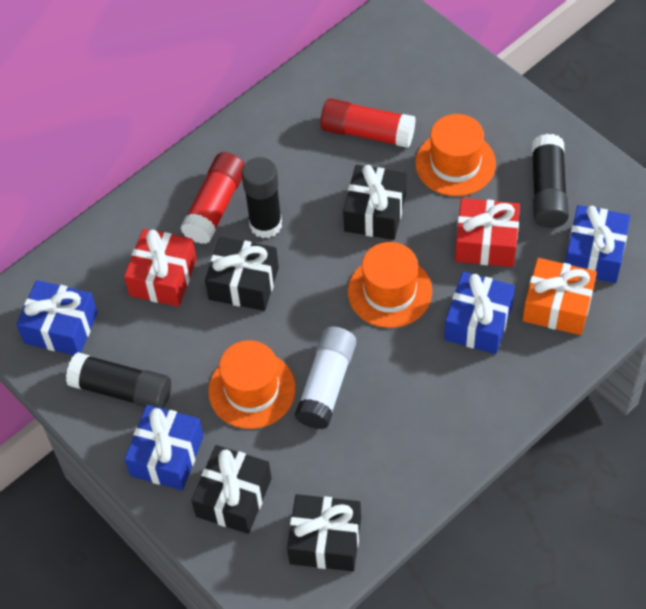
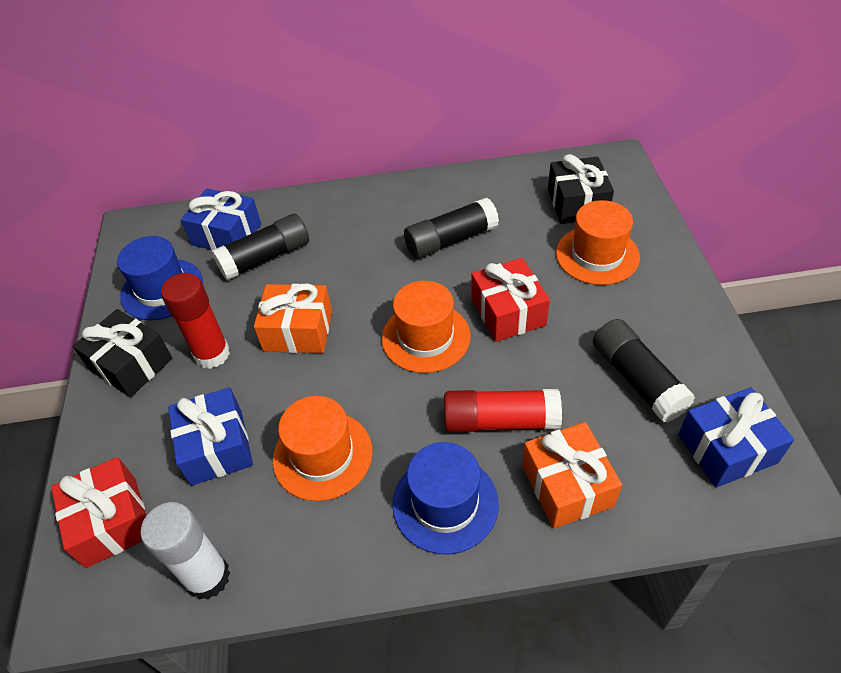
black gift: 4 -> 2
blue gift: 4 -> 3
blue hat: 0 -> 2
orange gift: 1 -> 2

